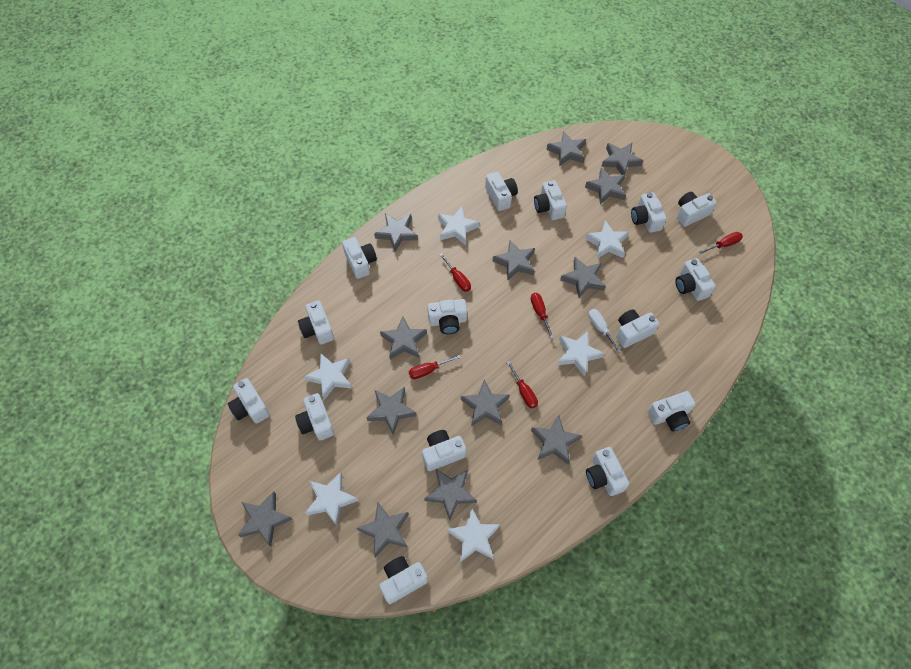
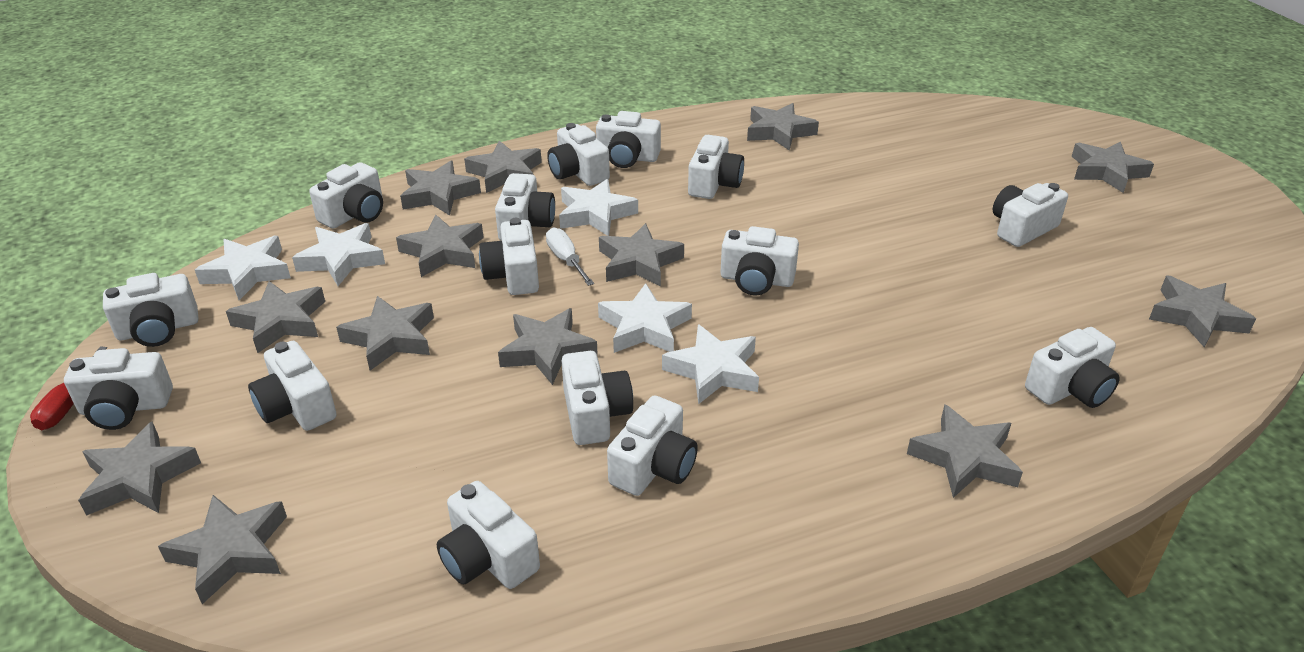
red screwdriver: 5 -> 1
white star: 6 -> 5

